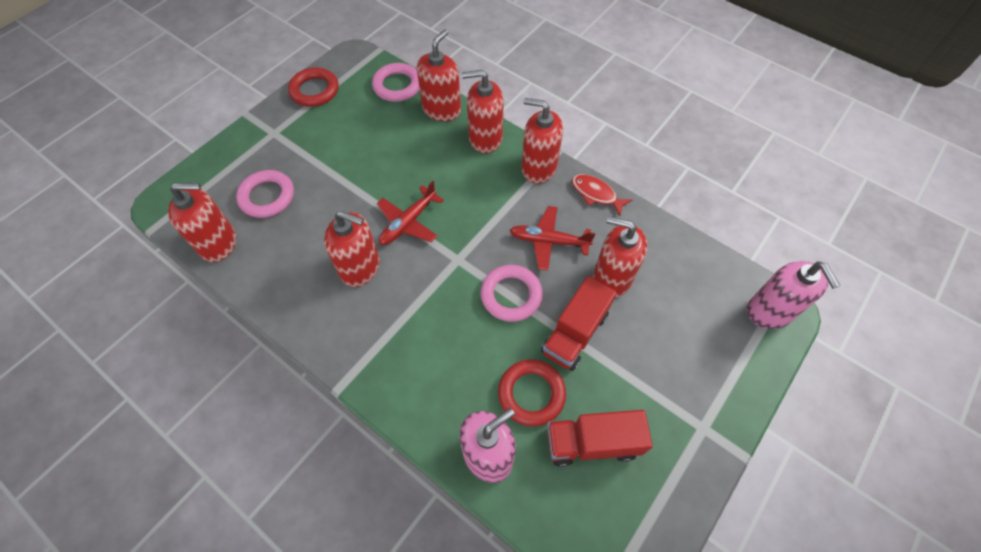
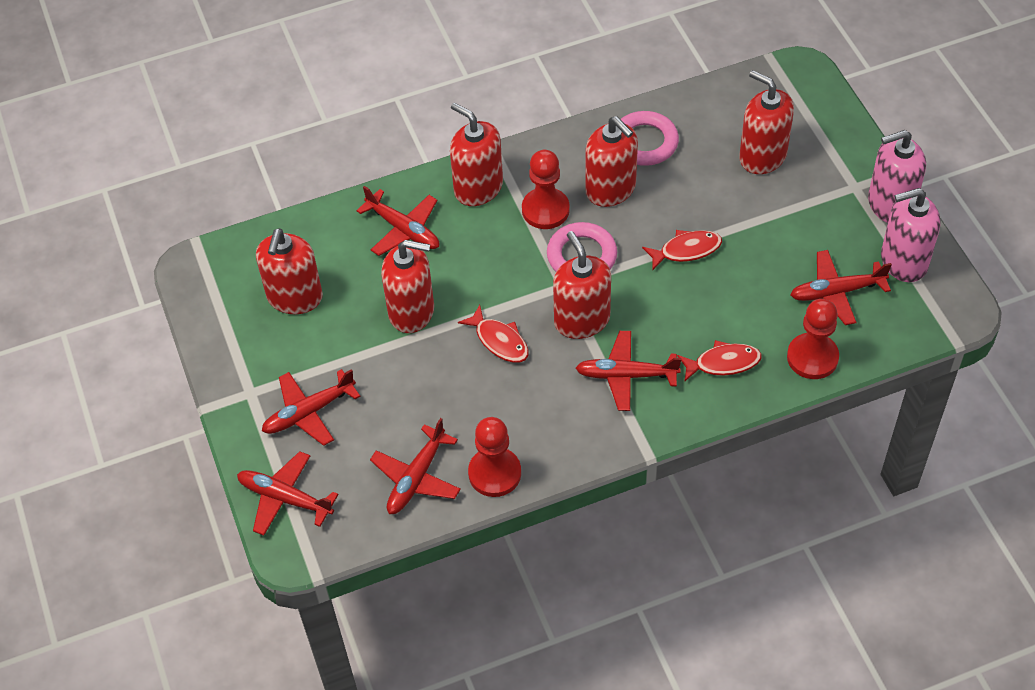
pink ring: 3 -> 2
red fish: 1 -> 3
red pawn: 0 -> 3
red plane: 2 -> 6
red ring: 2 -> 0
red truck: 2 -> 0

